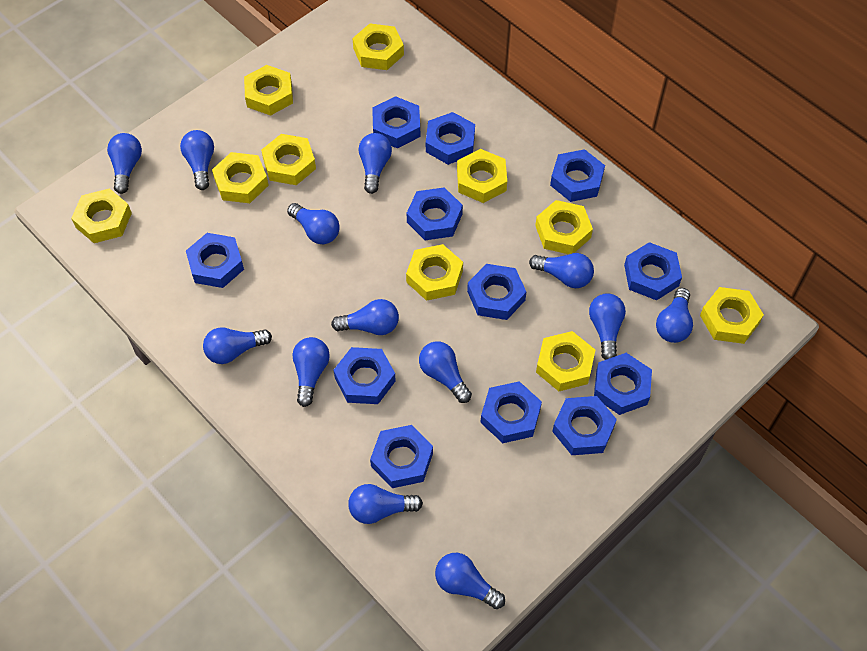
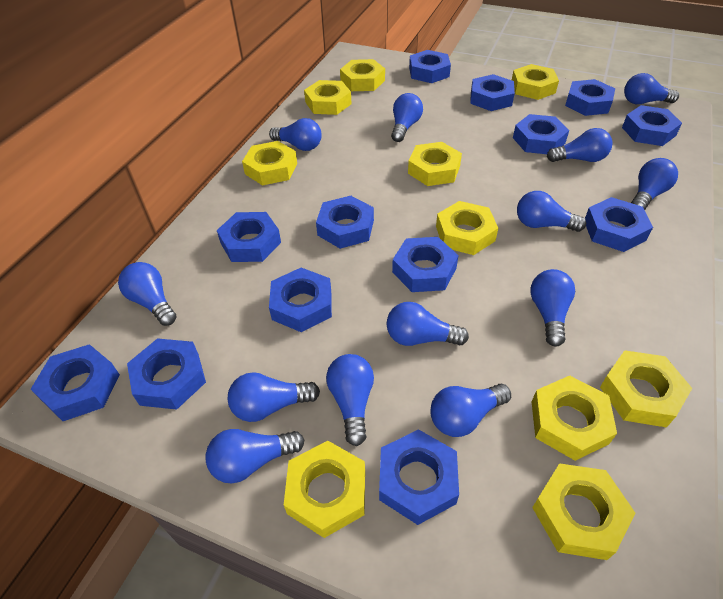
blue nut: 12 -> 13

